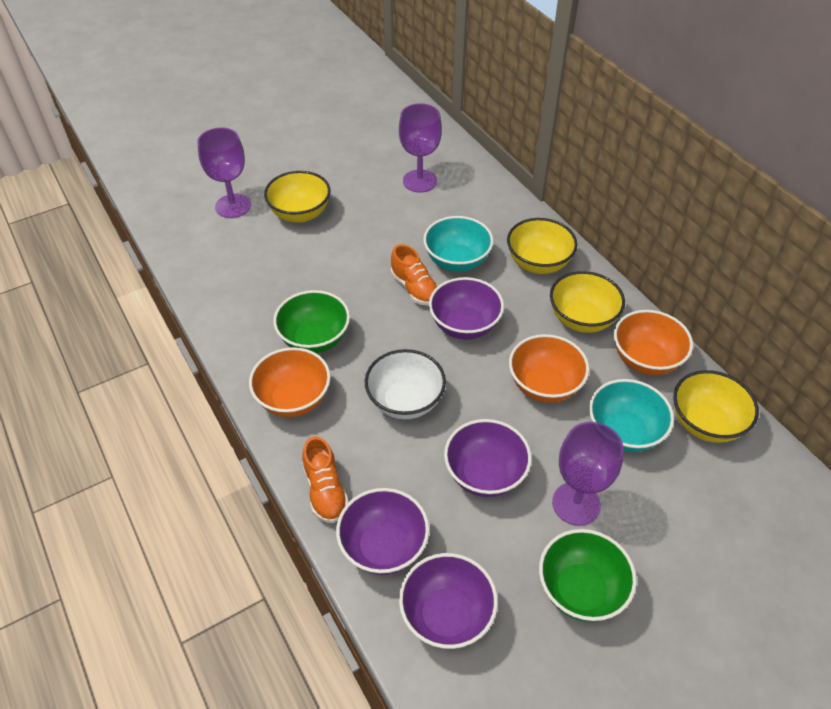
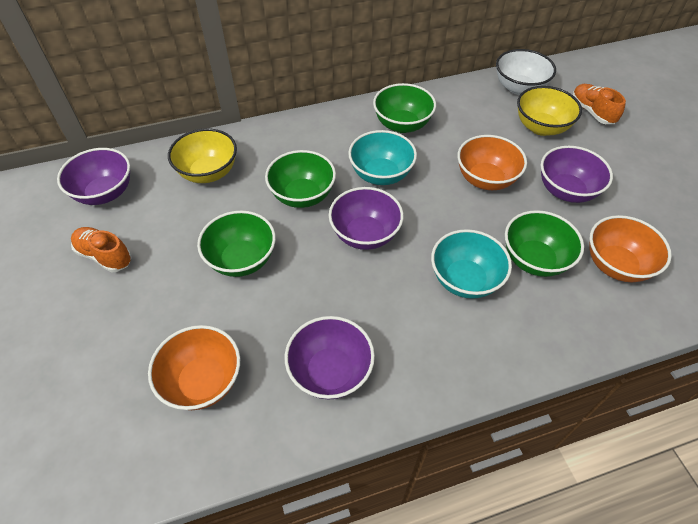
green bowl: 2 -> 4
purple goblet: 3 -> 0
yellow bowl: 4 -> 2

